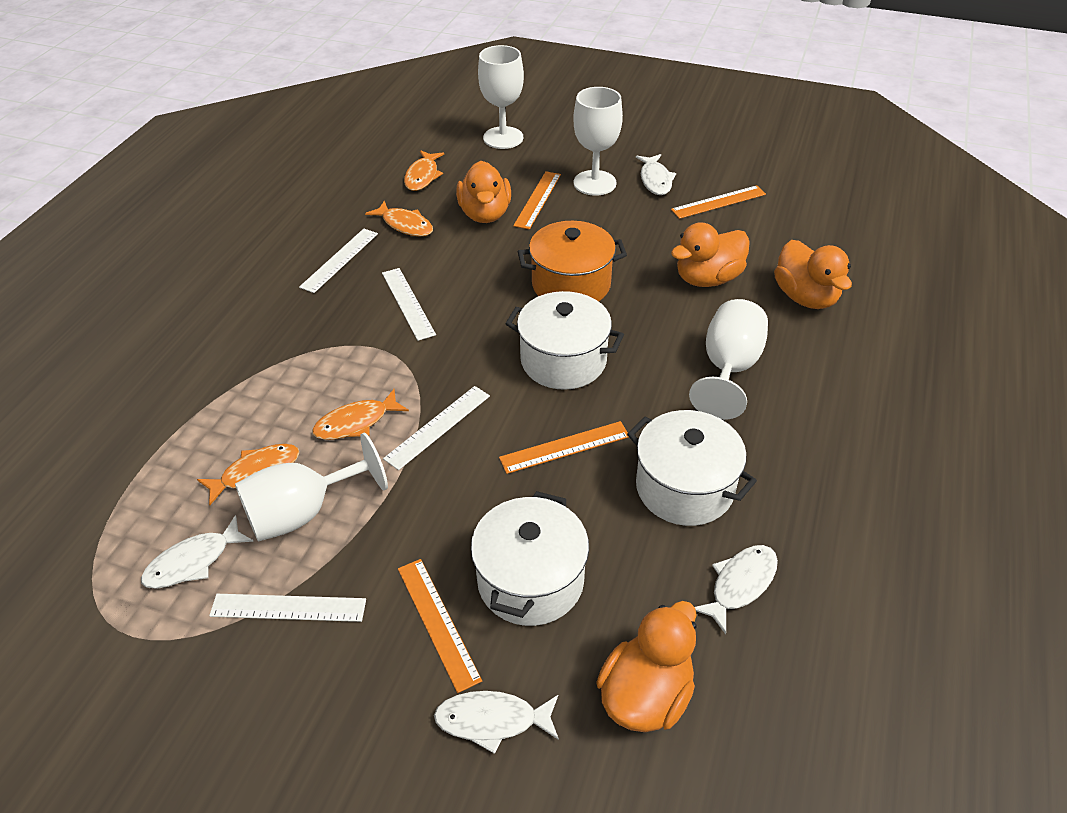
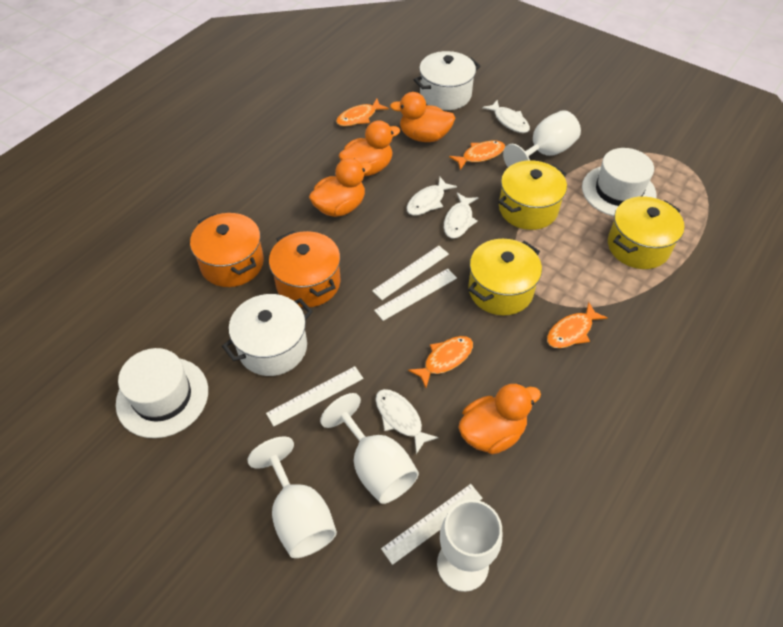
orange pot: 1 -> 2
orange ruler: 4 -> 0
white hat: 0 -> 2
white pot: 3 -> 2
yellow pot: 0 -> 3

